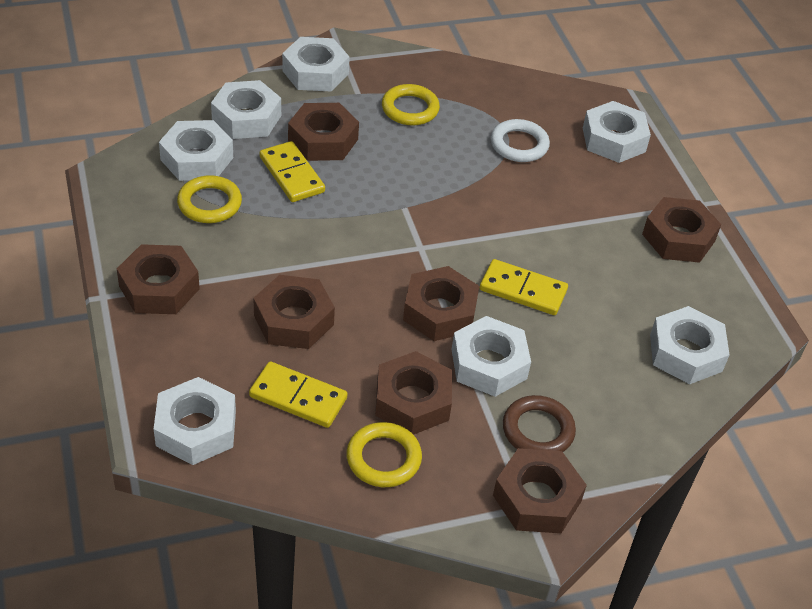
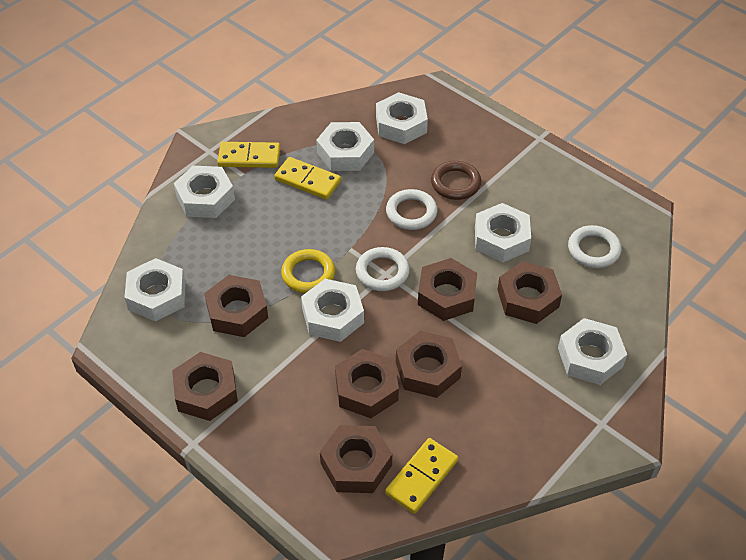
white ring: 1 -> 3
yellow ring: 3 -> 1

